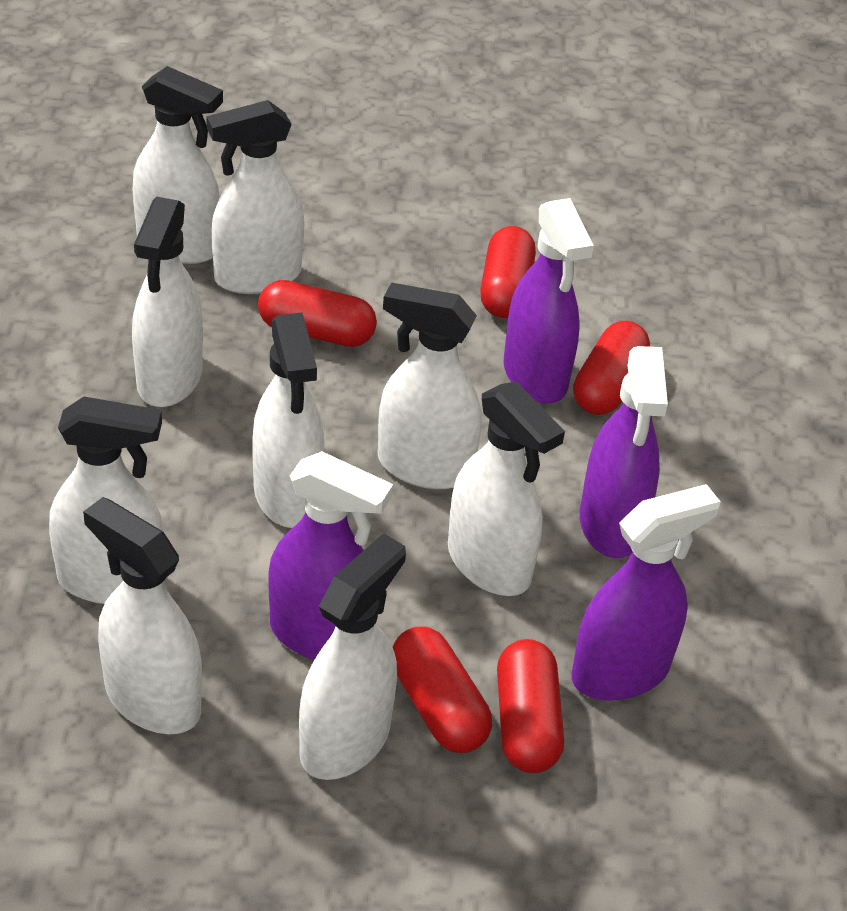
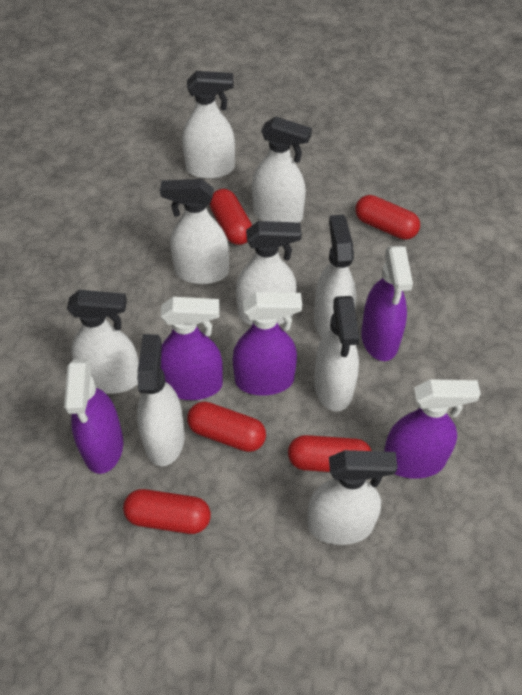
purple spray bottle: 4 -> 5

